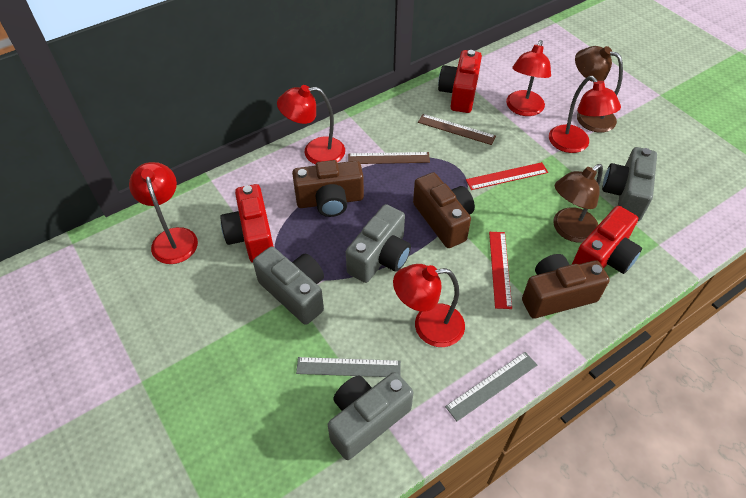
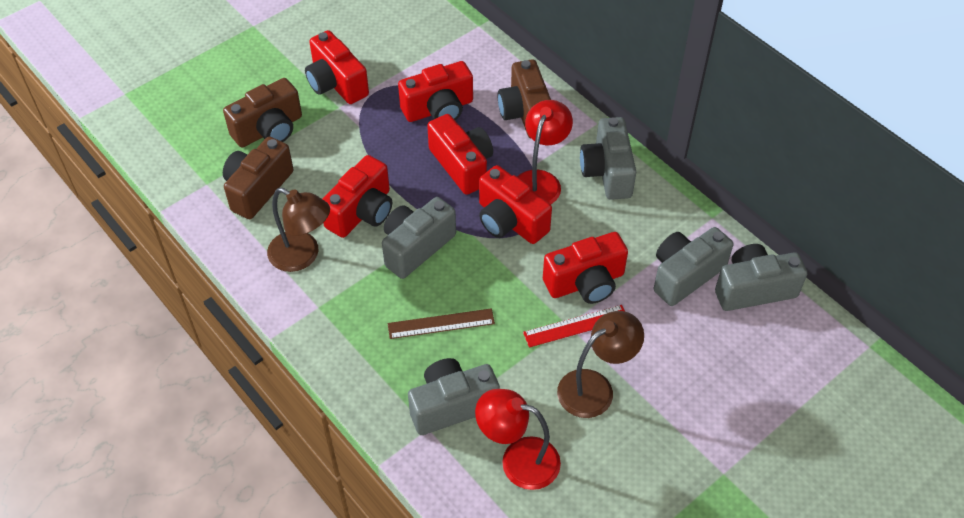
brown ruler: 2 -> 1
grey camera: 4 -> 5
grey ruler: 2 -> 0
red camera: 3 -> 6
red lamp: 5 -> 2
red ruler: 2 -> 1

